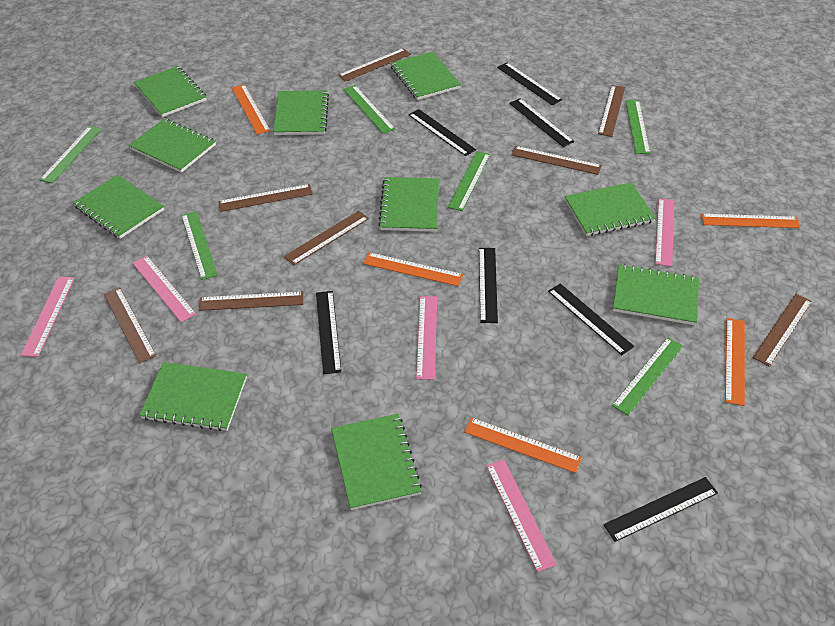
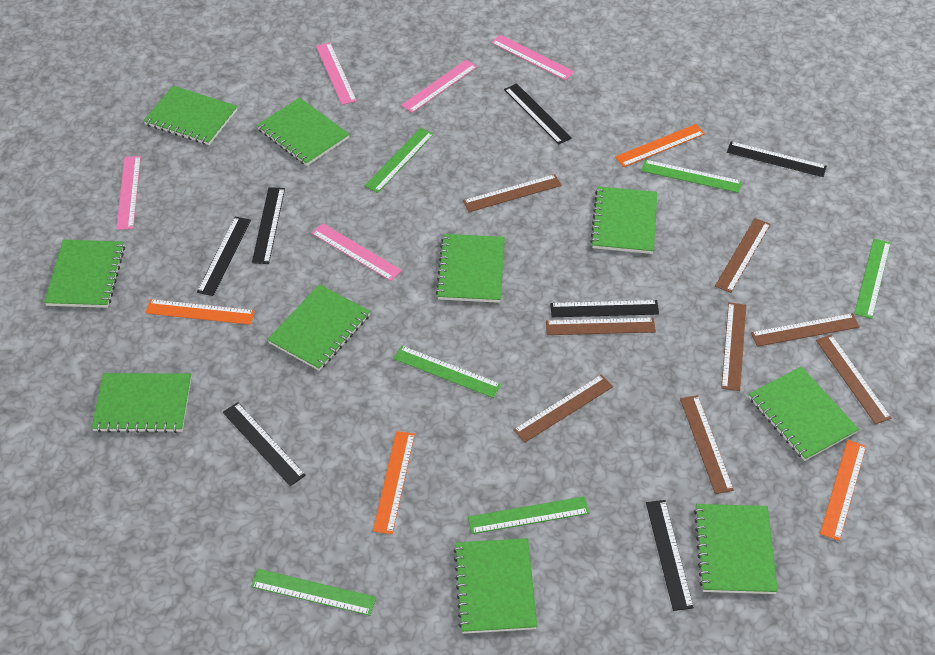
orange ruler: 5 -> 4

